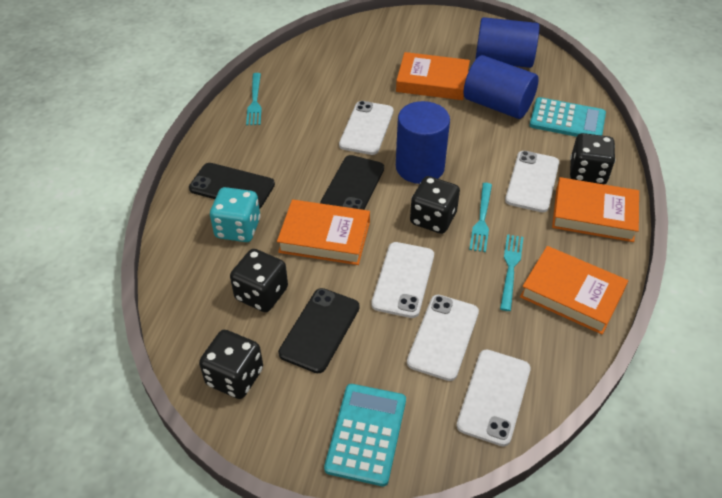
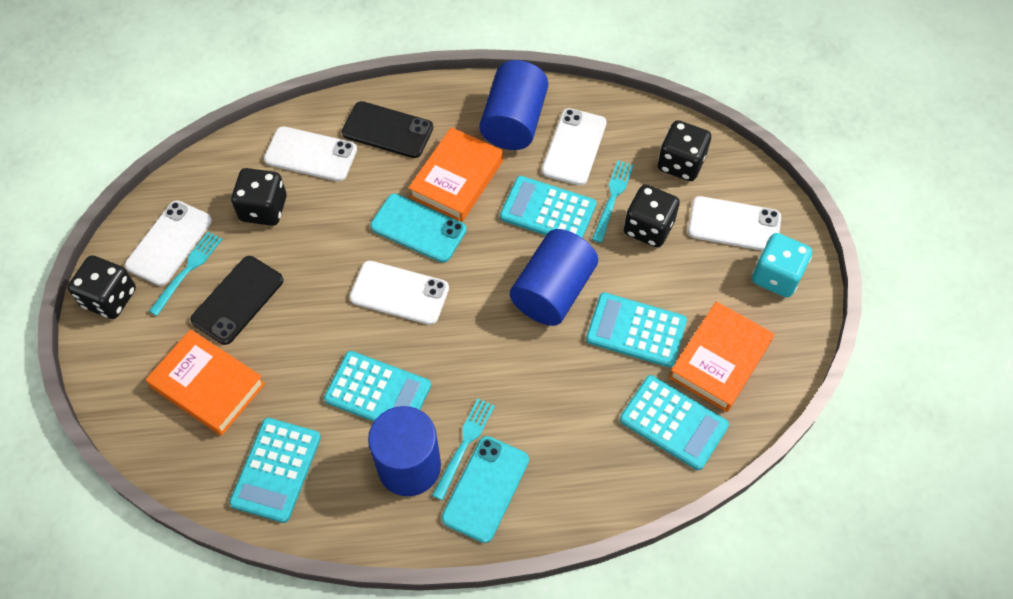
black phone: 3 -> 2
orange book: 4 -> 3
turquoise calculator: 2 -> 5
turquoise phone: 0 -> 2

